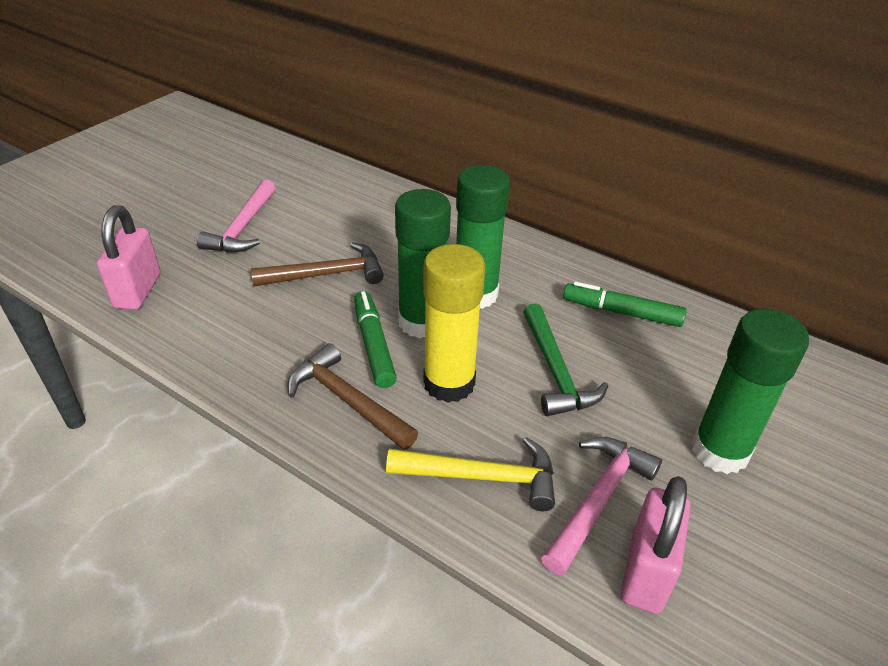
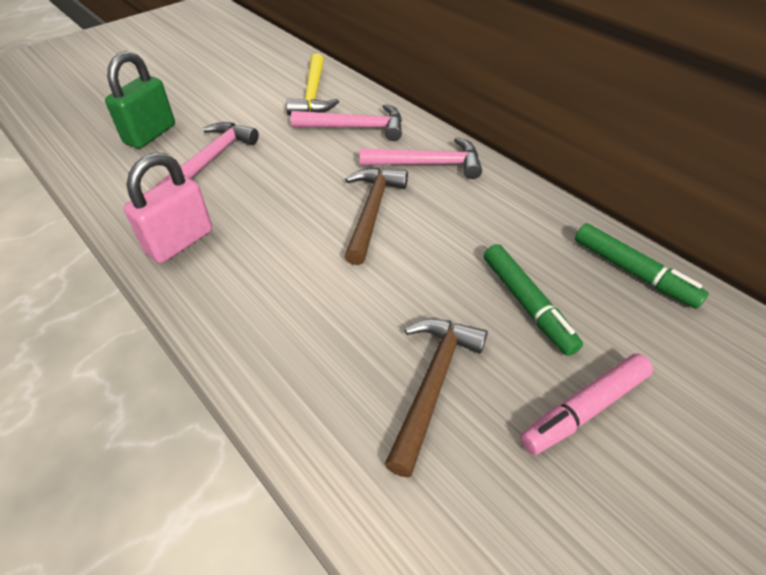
green glue stick: 3 -> 0
green hammer: 1 -> 0
green padlock: 0 -> 1
pink hammer: 2 -> 3
pink marker: 0 -> 1
pink padlock: 2 -> 1
yellow glue stick: 1 -> 0

